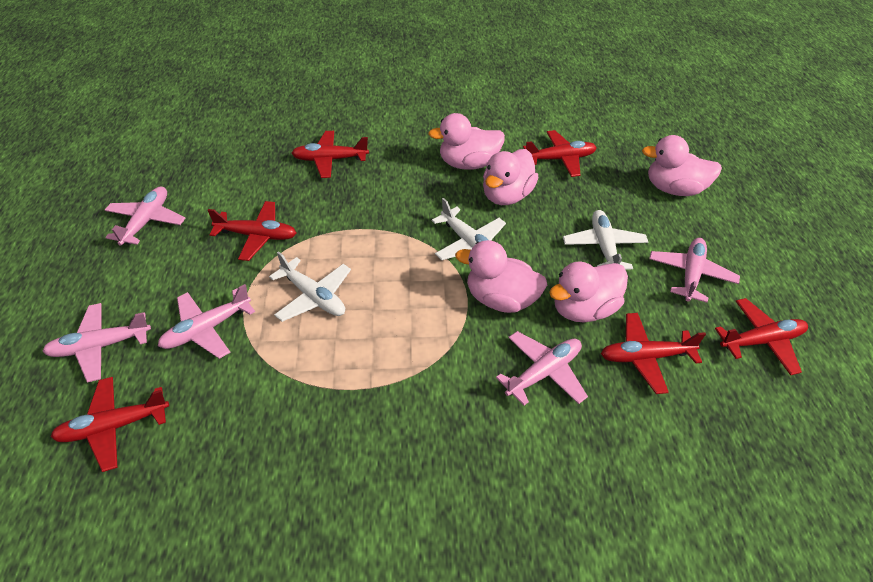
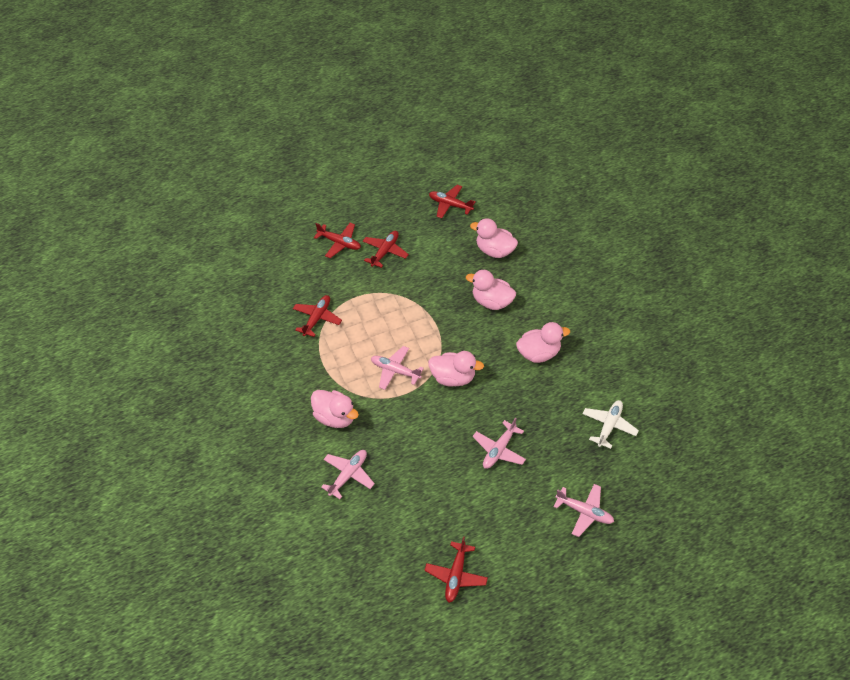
pink plane: 5 -> 4
red plane: 6 -> 5
white plane: 3 -> 1

